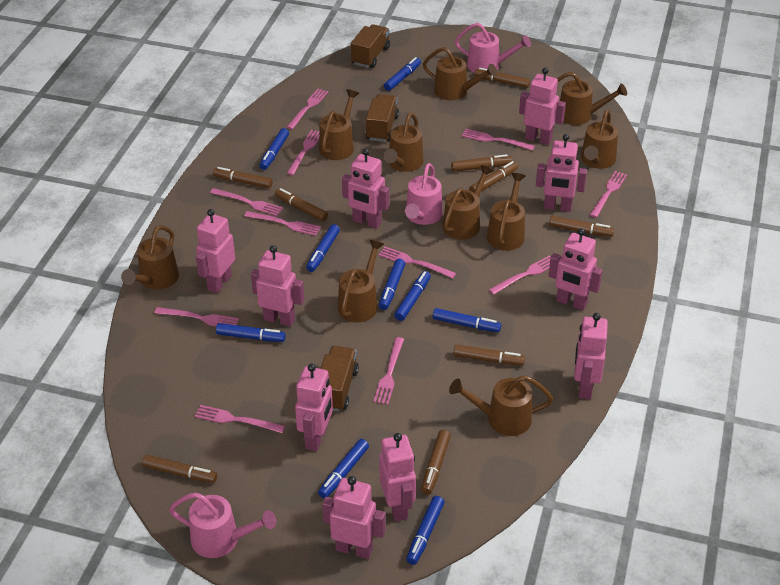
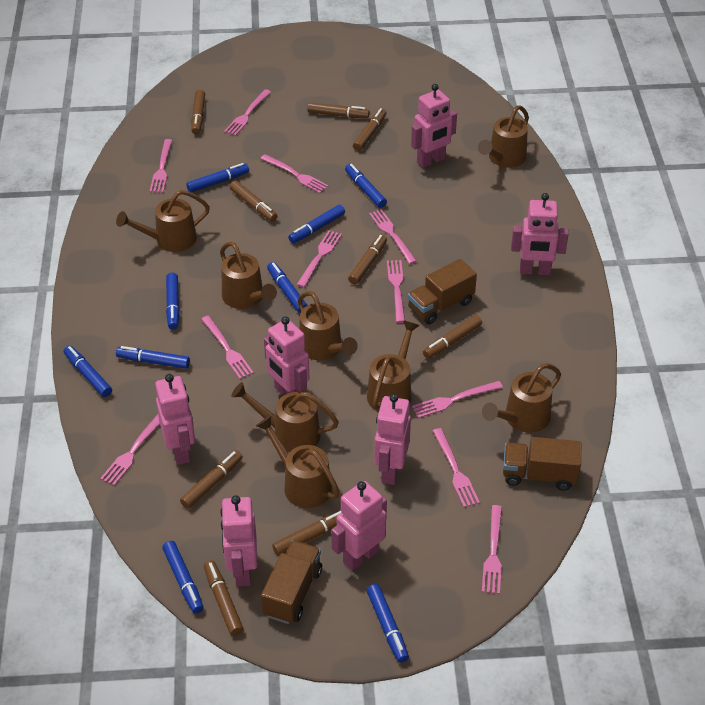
brown watering can: 10 -> 8
pink robot: 10 -> 7
pink watering can: 3 -> 0

